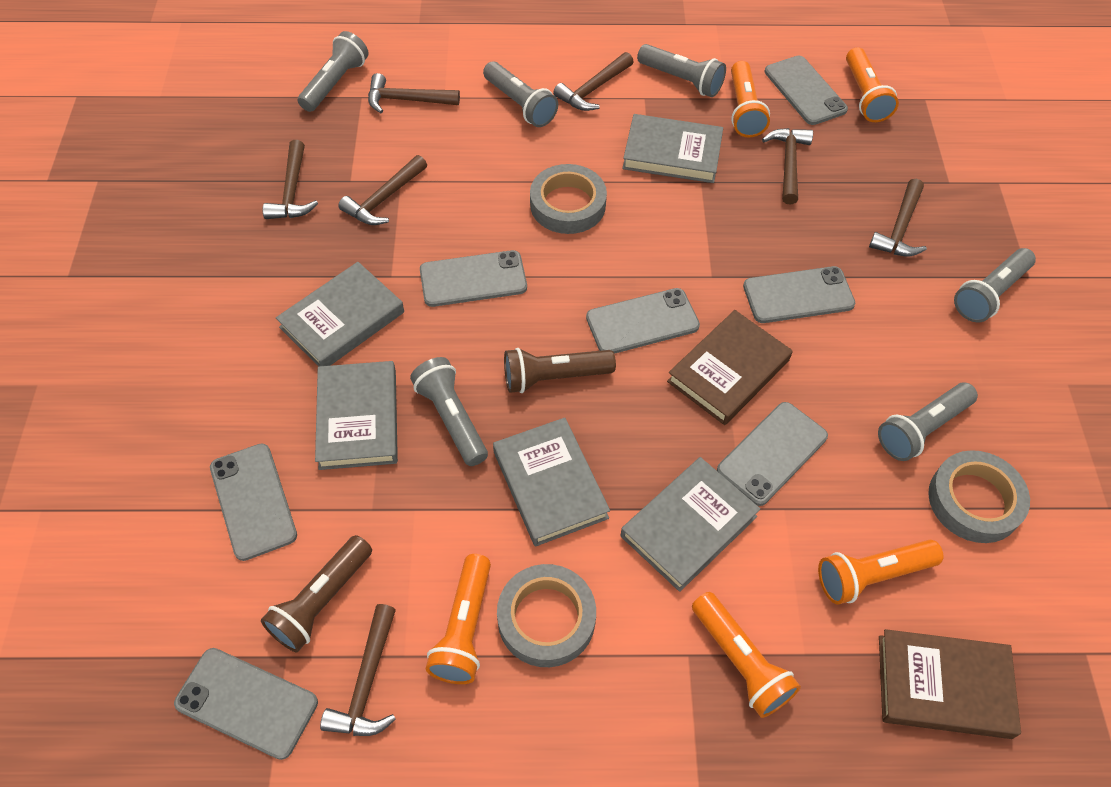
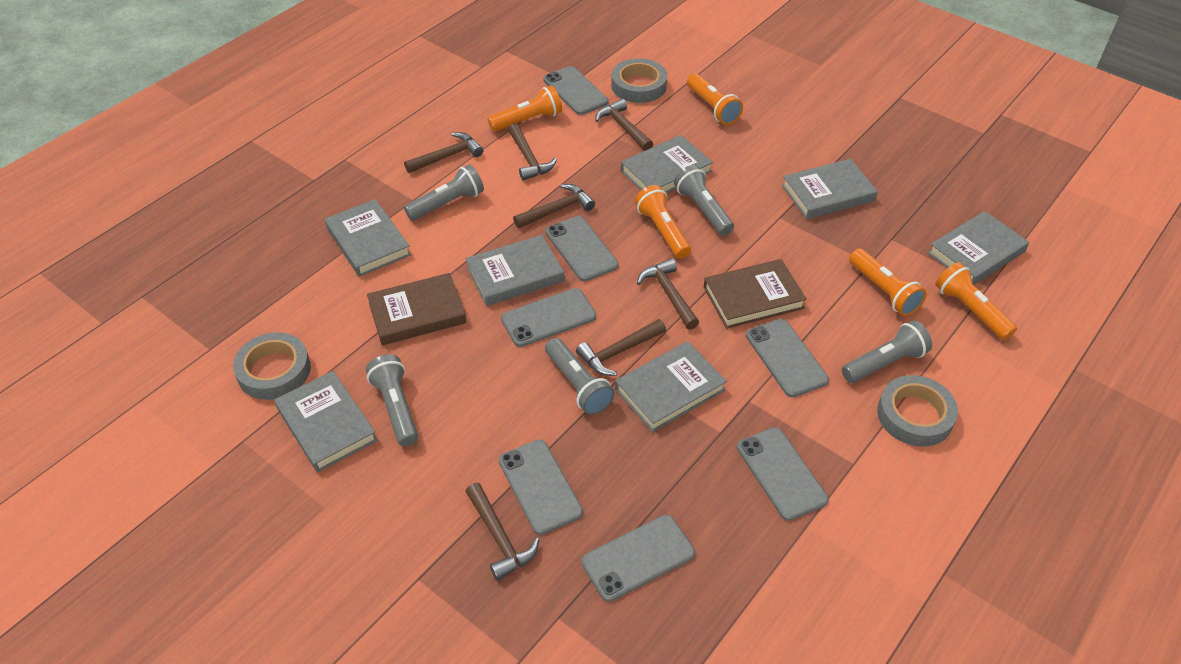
brown flashlight: 2 -> 0
grey book: 5 -> 7
grey flashlight: 6 -> 5

